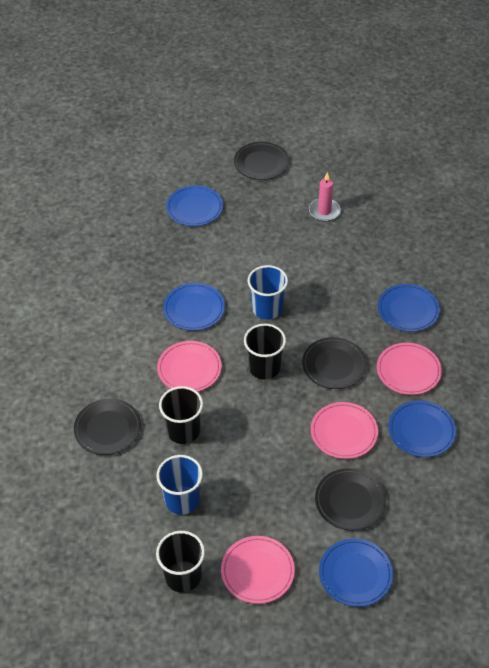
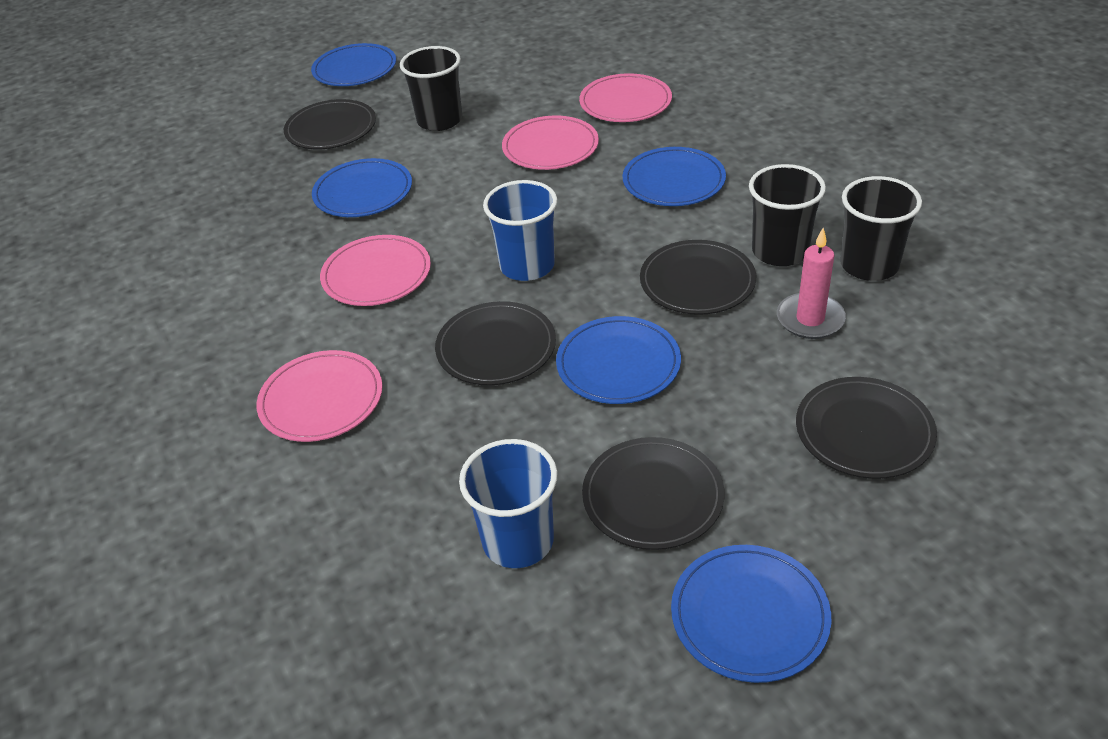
black plate: 4 -> 5

